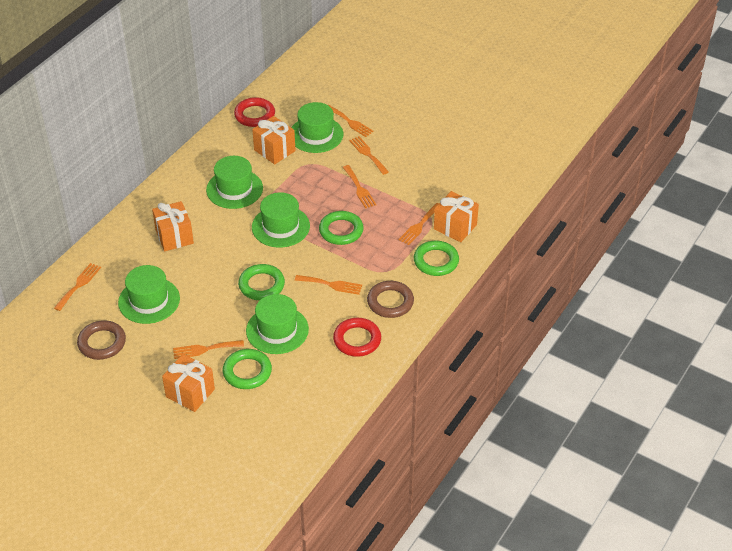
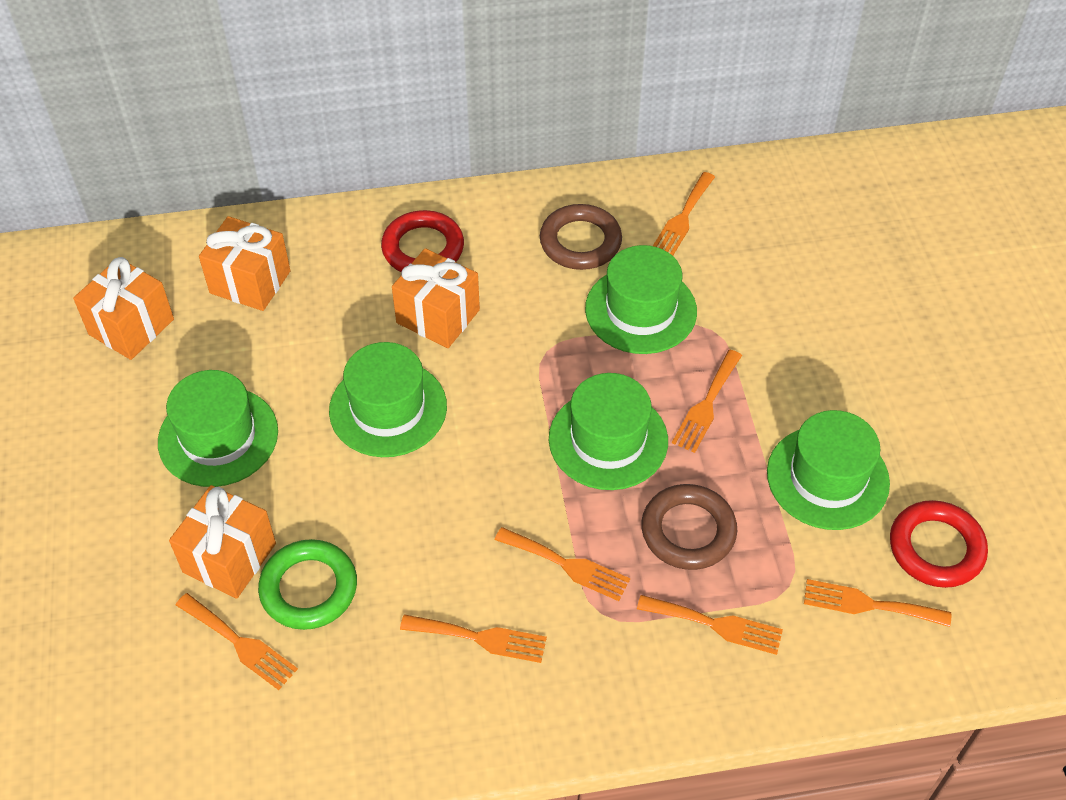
green ring: 4 -> 1

